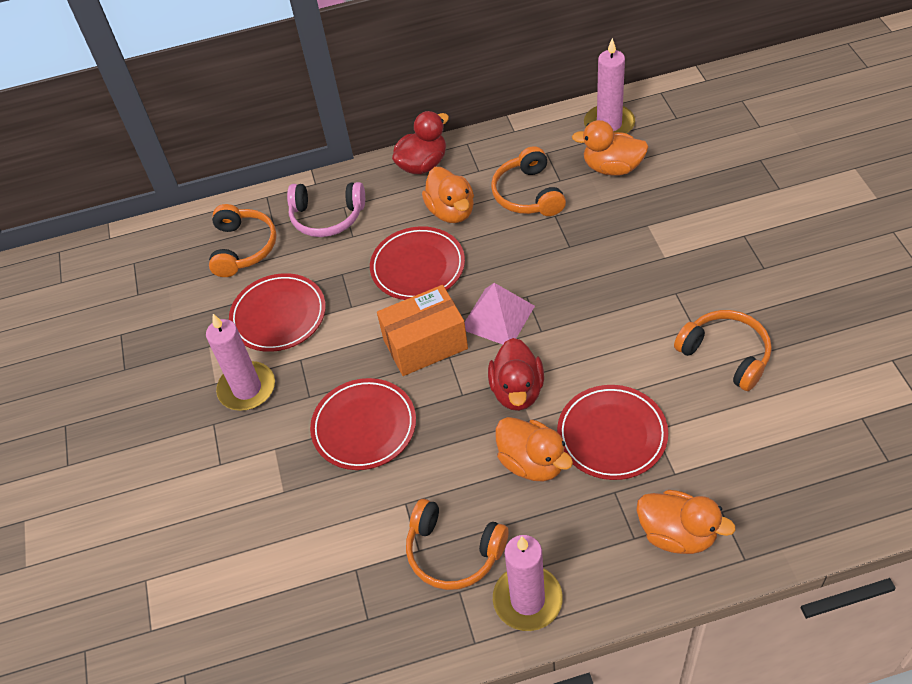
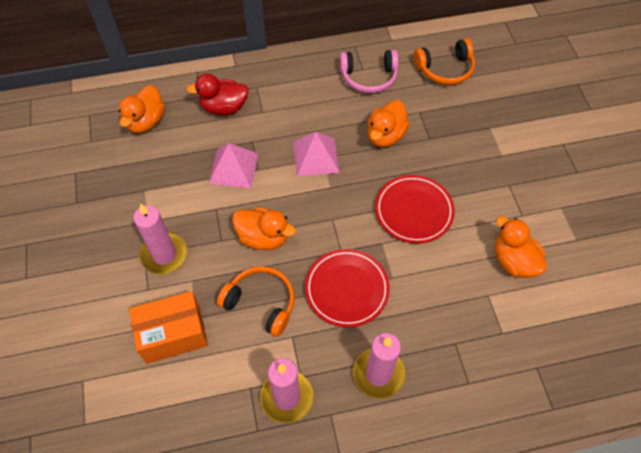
orange headphones: 4 -> 2
pink pyramid: 1 -> 2
red duck: 2 -> 1
red plate: 4 -> 2

